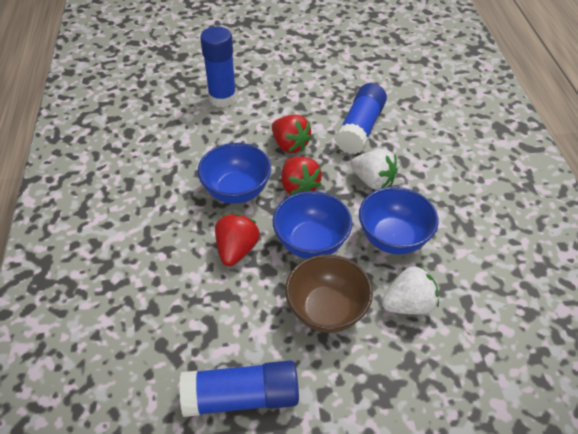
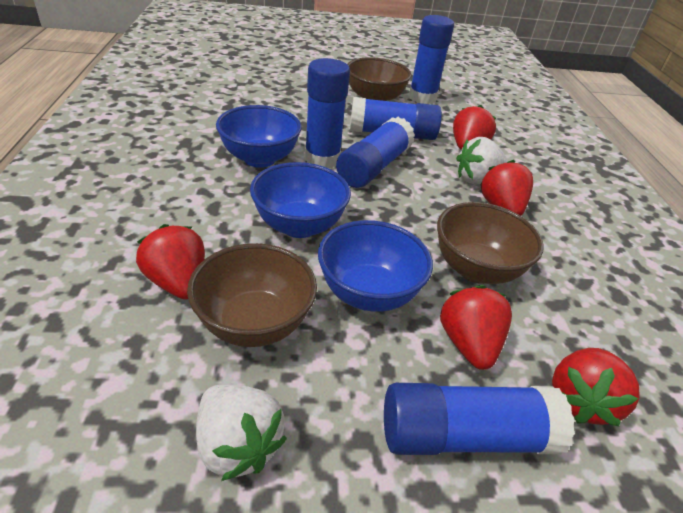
blue glue stick: 3 -> 5
brown bowl: 1 -> 3
red strawberry: 3 -> 5

